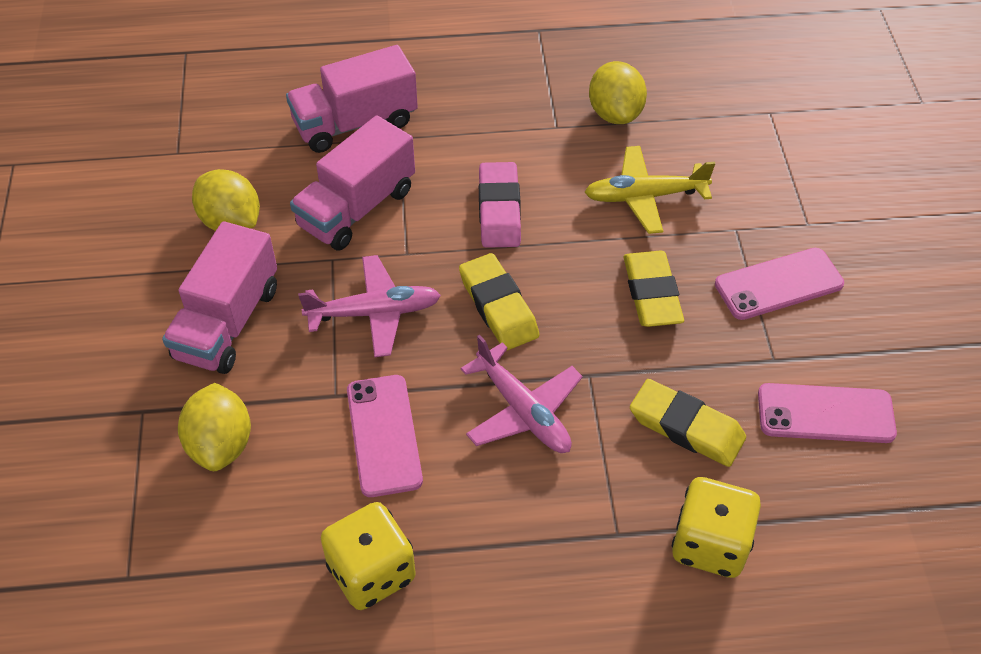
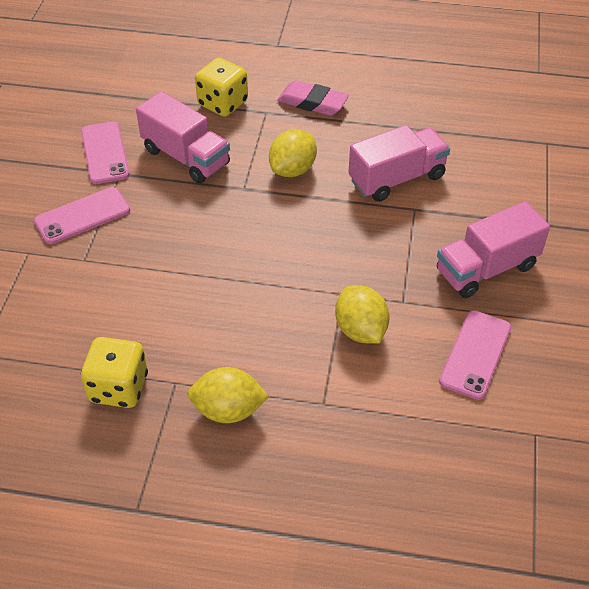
pink plane: 2 -> 0
yellow eraser: 3 -> 0
yellow plane: 1 -> 0

